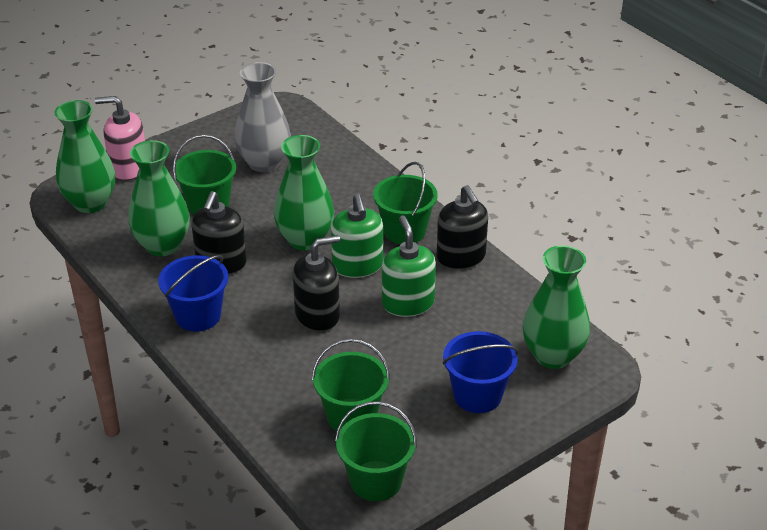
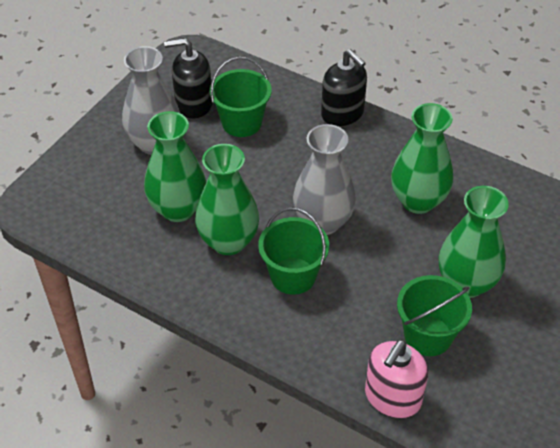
black soap dispenser: 3 -> 2
blue bucket: 2 -> 0
green bucket: 4 -> 3
green soap dispenser: 2 -> 0
grey vase: 1 -> 2

